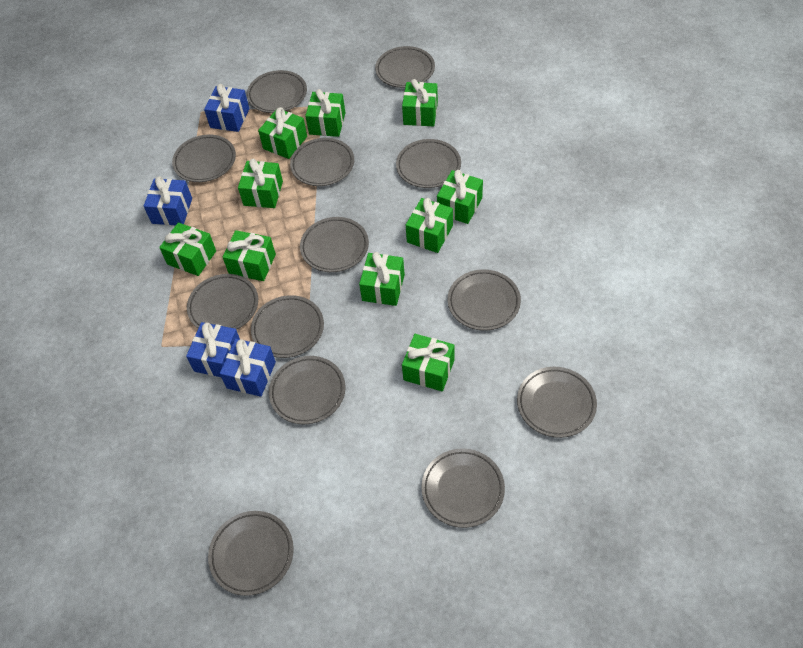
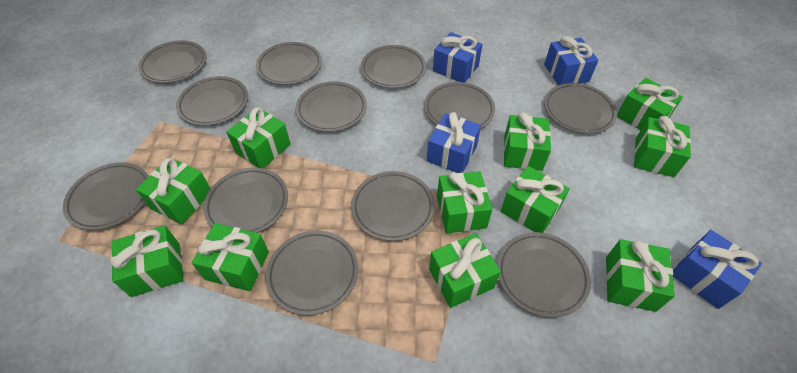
green gift: 10 -> 11
grey plate: 13 -> 12

